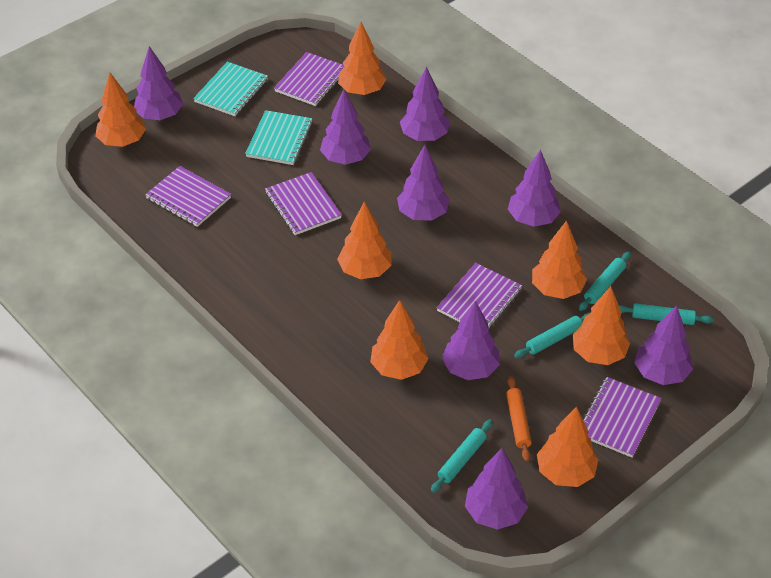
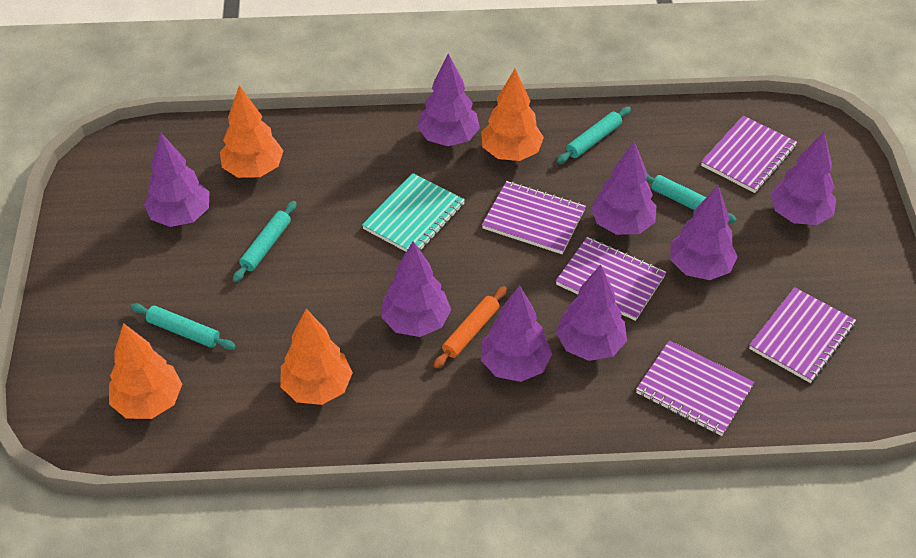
orange tree: 7 -> 4
turquoise notebook: 2 -> 1

